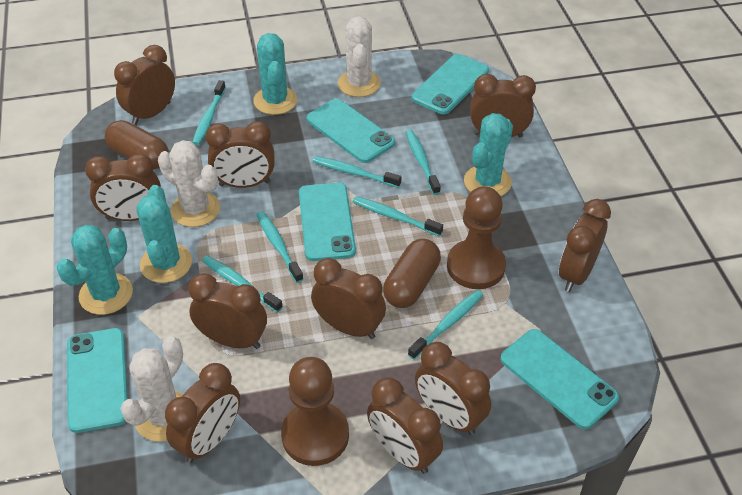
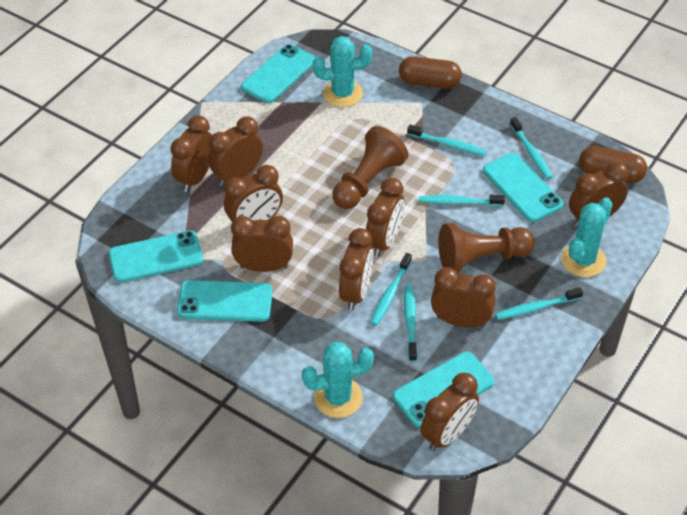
brown clock: 10 -> 9
turquoise cactus: 4 -> 3
turquoise toothbrush: 7 -> 6
white cactus: 3 -> 0

